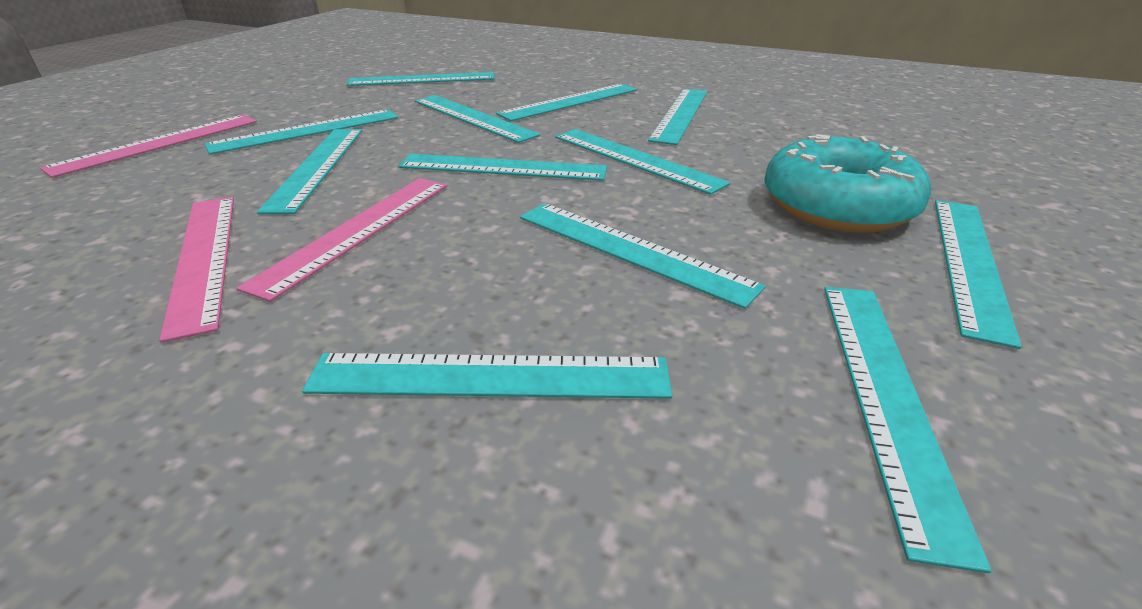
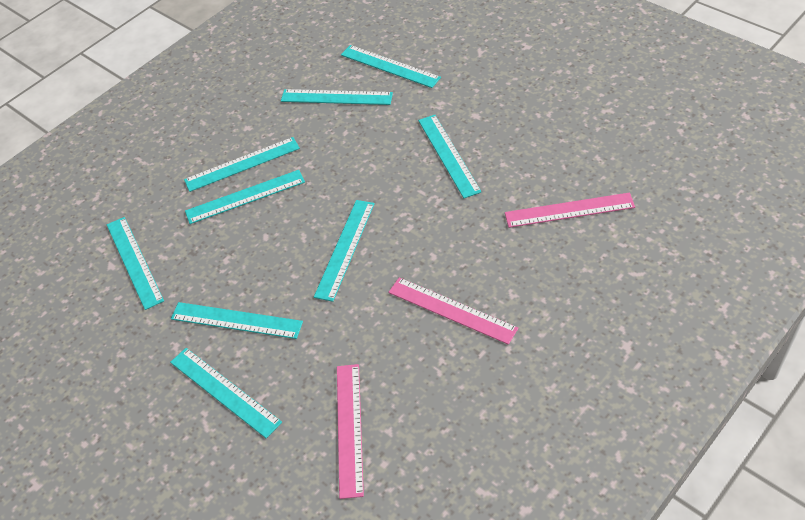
turquoise donut: 1 -> 0
turquoise ruler: 12 -> 9

